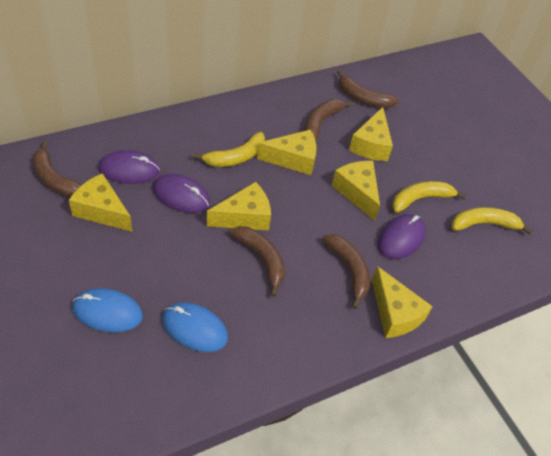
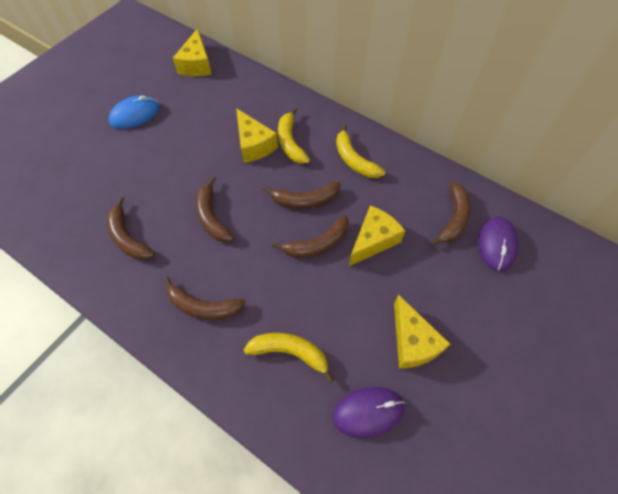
blue mouse: 2 -> 1
brown banana: 5 -> 6
purple mouse: 3 -> 2
yellow cheese: 6 -> 4

